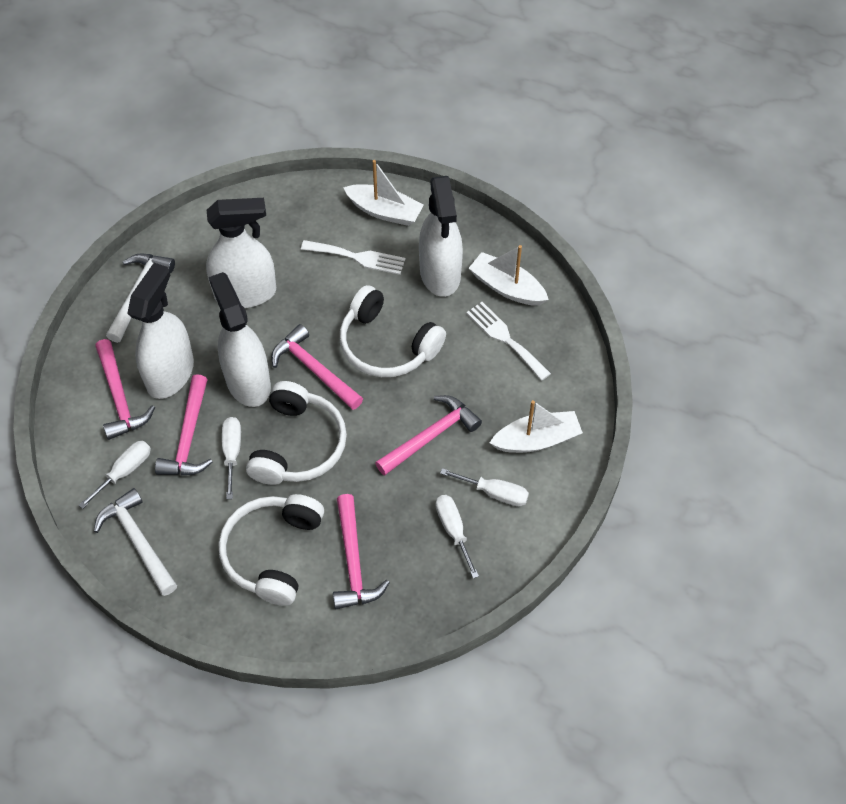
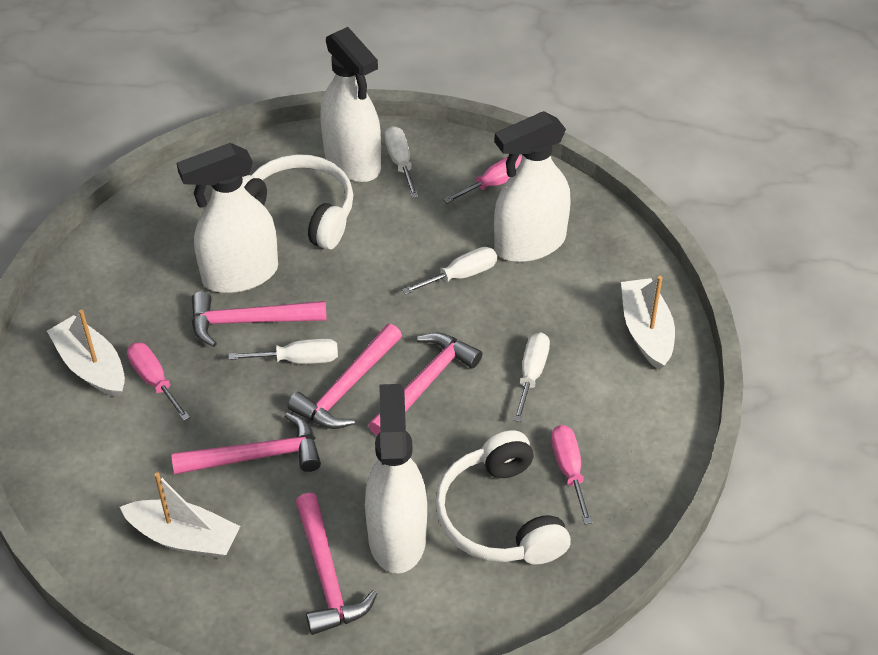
pink screwdriver: 0 -> 3
white fork: 2 -> 0
white hammer: 2 -> 0
white headphones: 3 -> 2

